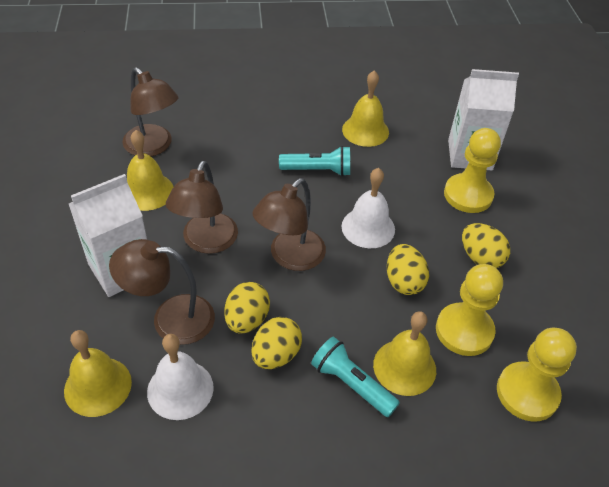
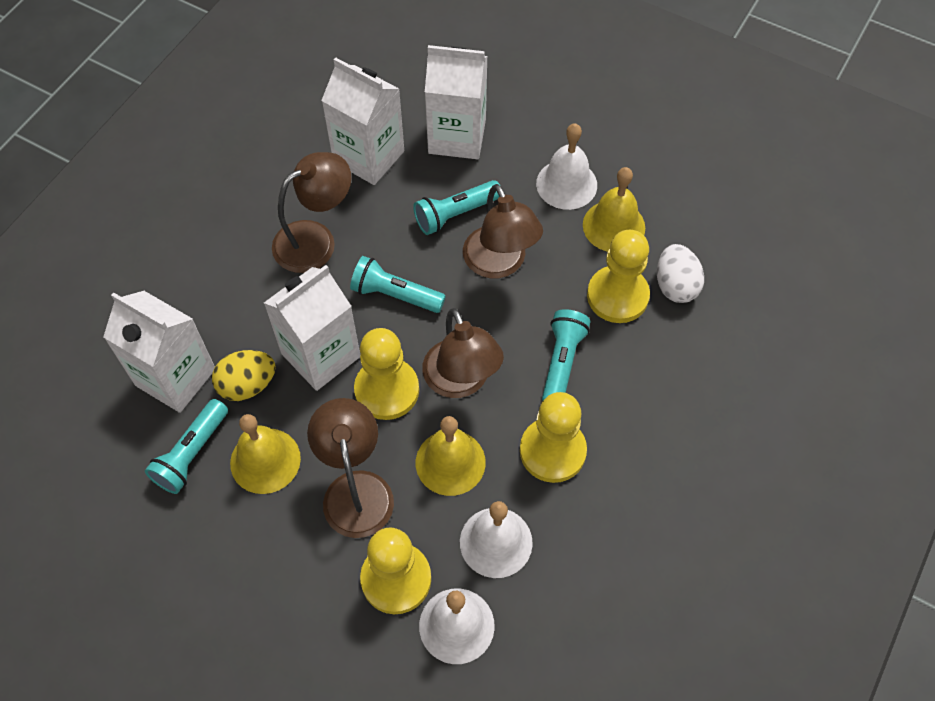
turquoise flashlight: 2 -> 4
white bell: 2 -> 3
white carton: 2 -> 4
white egg: 0 -> 1
yellow bell: 4 -> 3
yellow egg: 4 -> 1
yellow pawn: 3 -> 4

